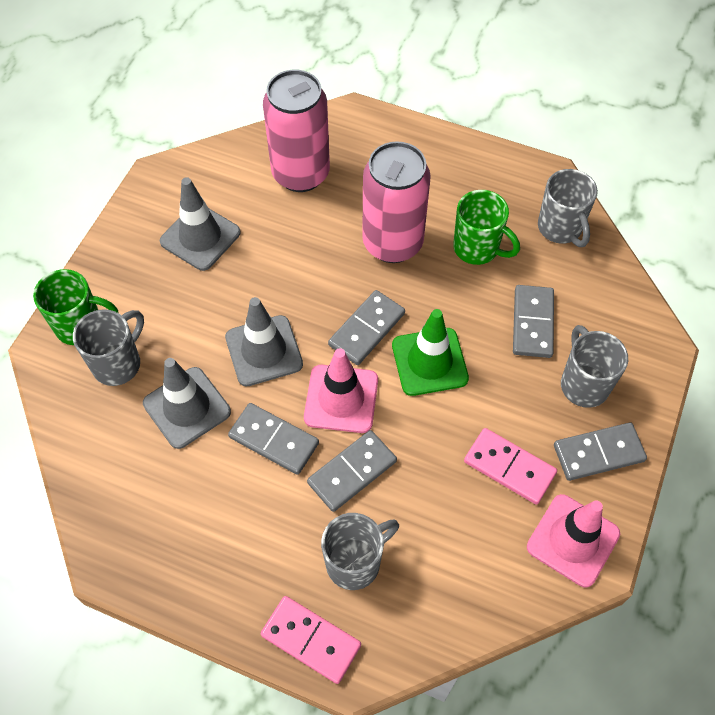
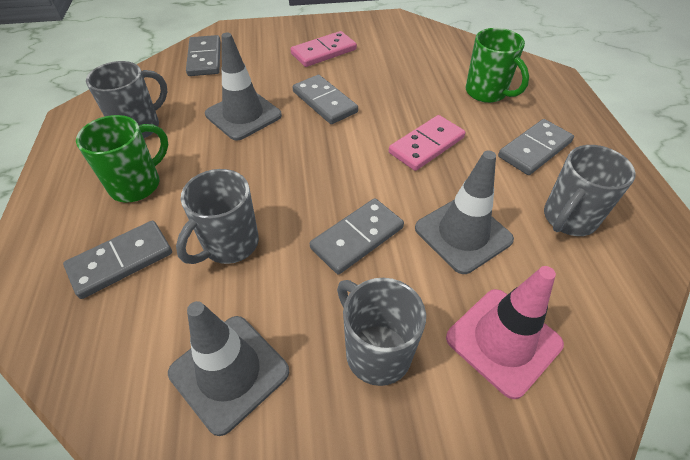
green traffic cone: 1 -> 0
pink can: 2 -> 0
pink traffic cone: 2 -> 1

